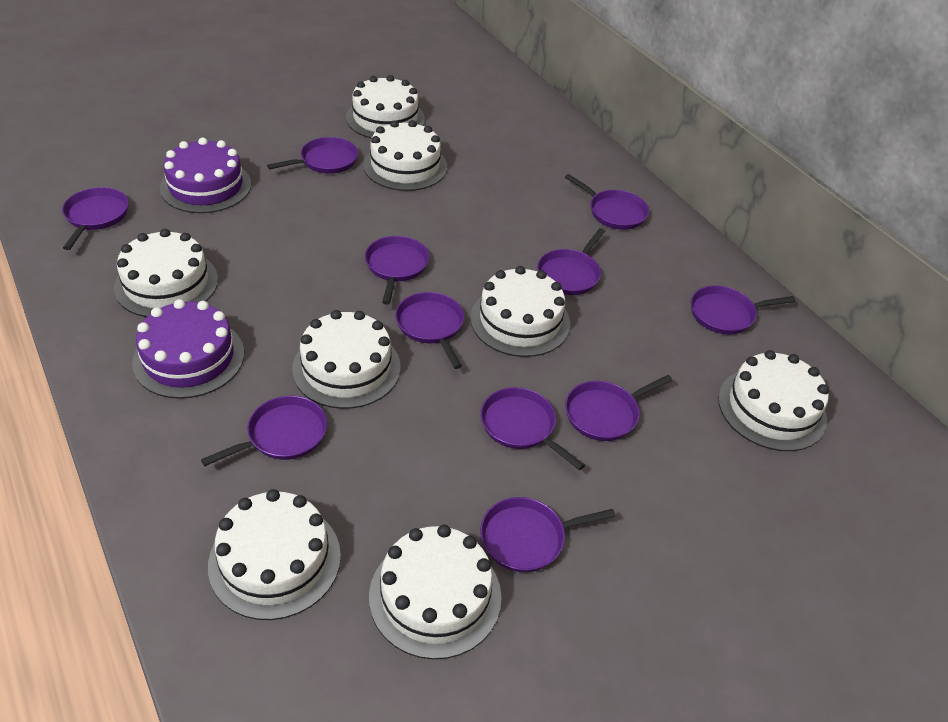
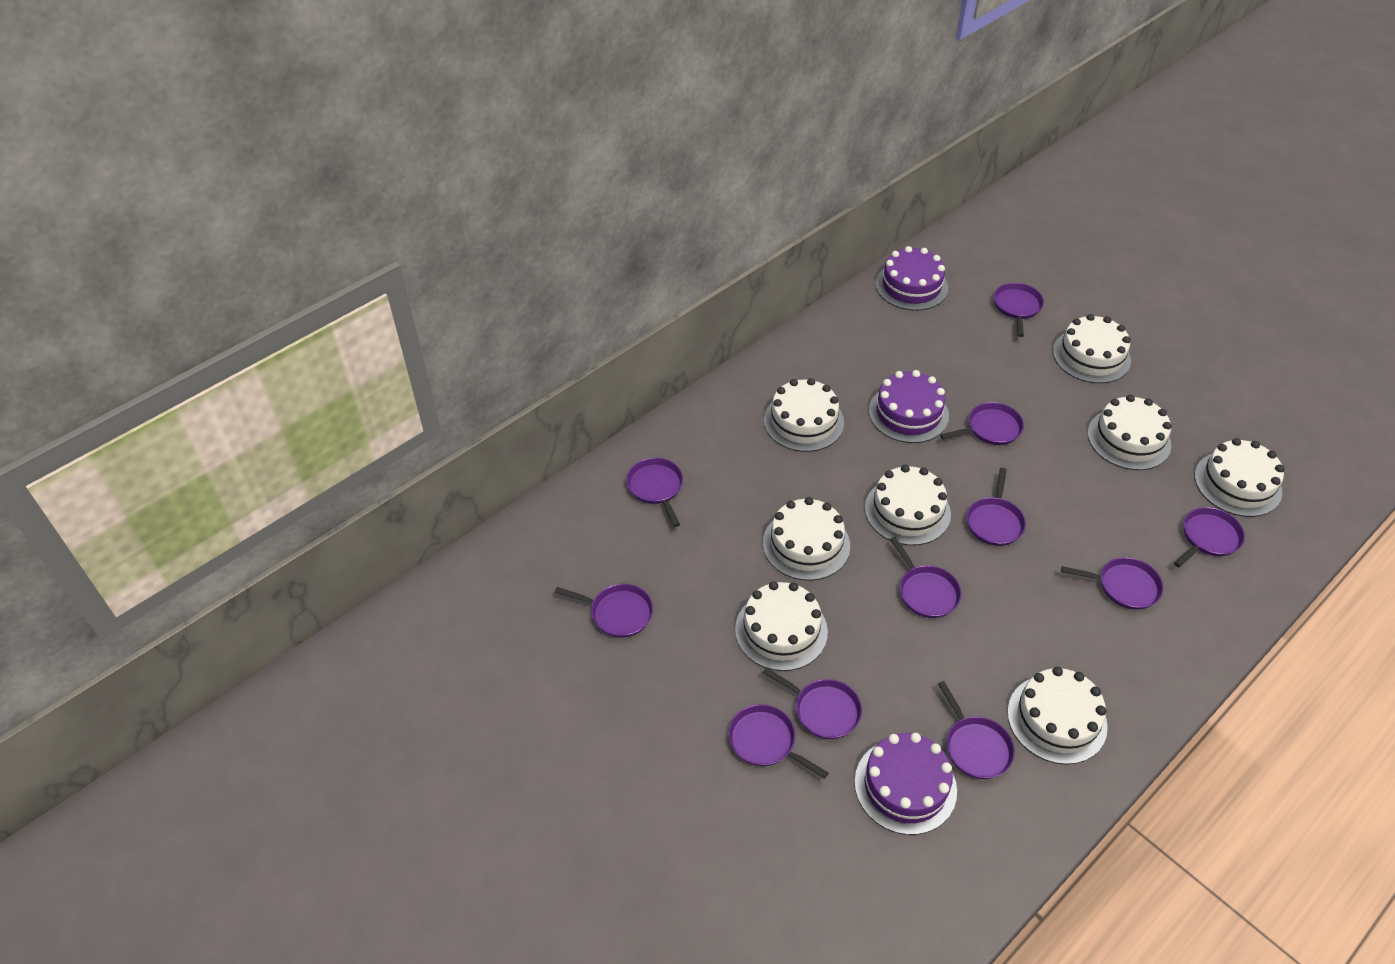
purple cake: 2 -> 3

